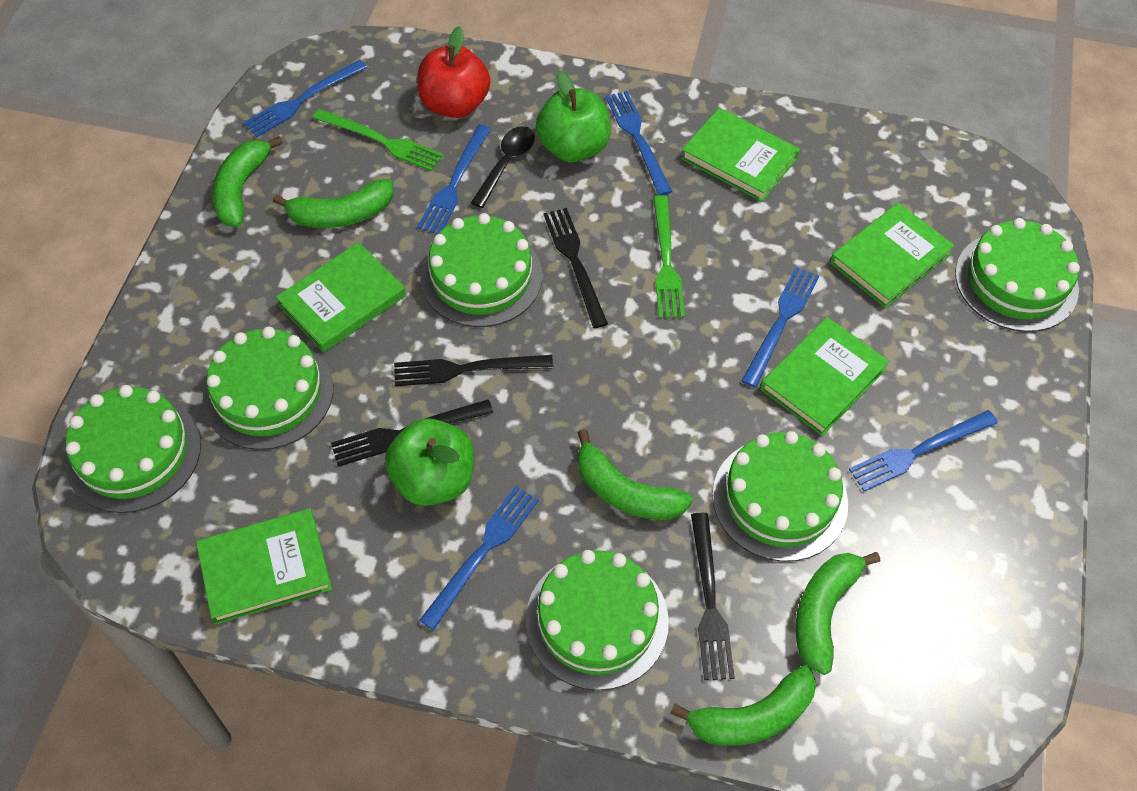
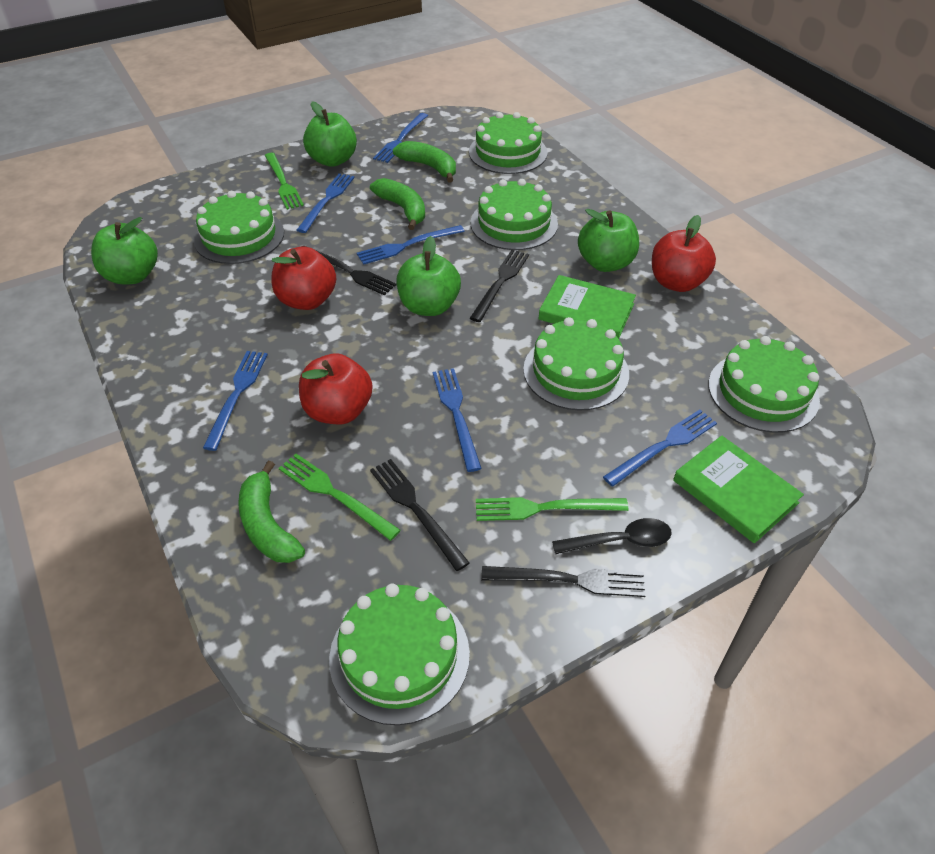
green apple: 2 -> 4
green banana: 5 -> 3
green book: 5 -> 2
green fork: 2 -> 3
red apple: 1 -> 3

